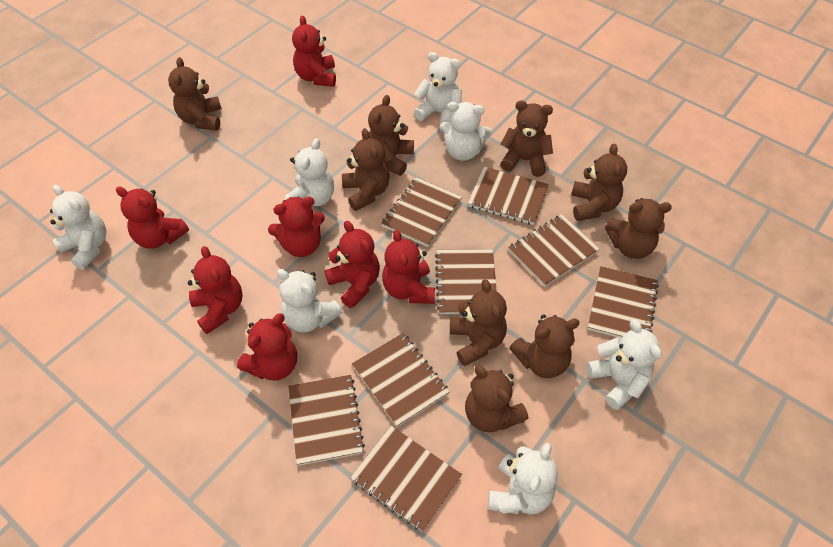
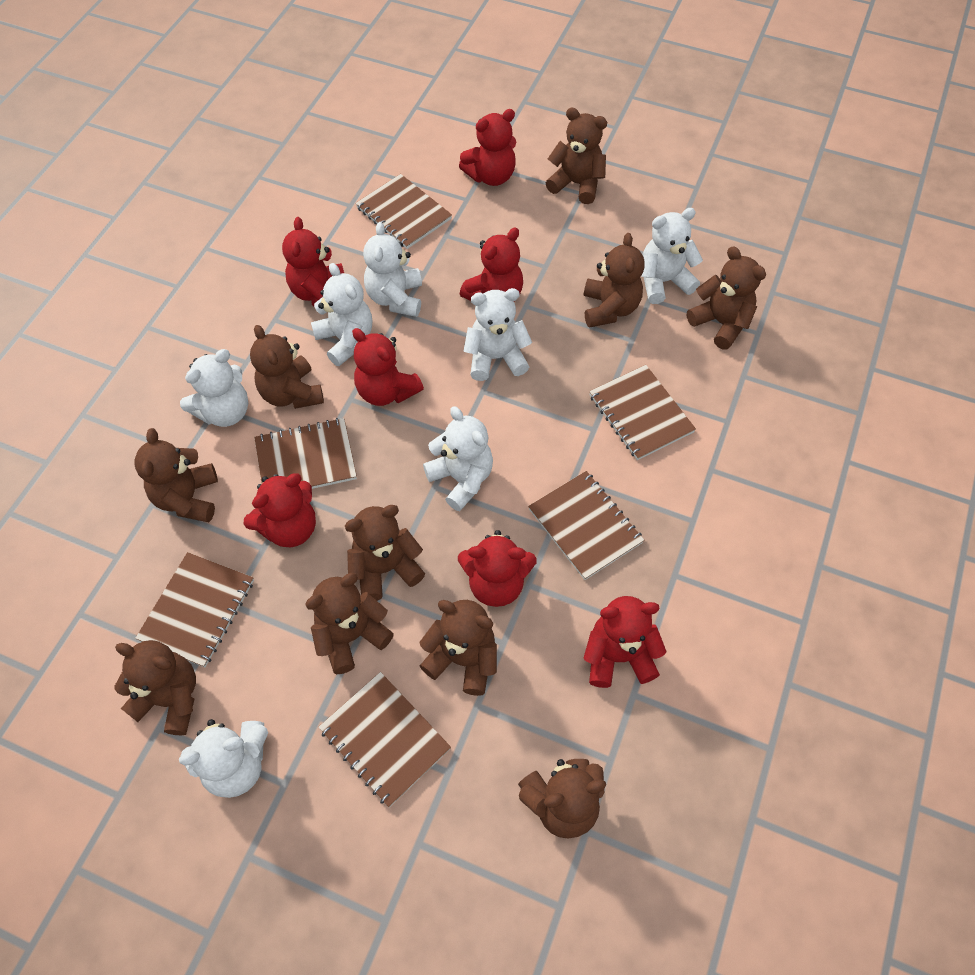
brown notebook: 8 -> 6
brown teddy bear: 9 -> 10

